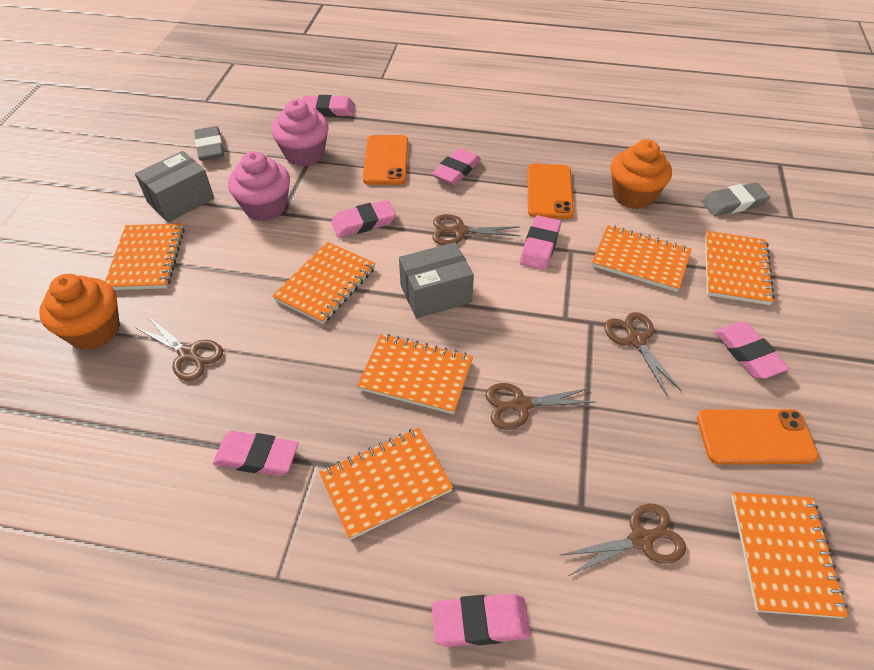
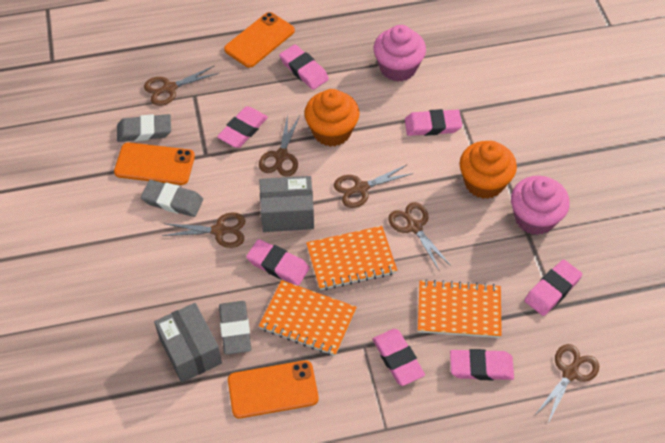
brown scissors: 5 -> 6
grey eraser: 2 -> 3
orange notebook: 7 -> 3

